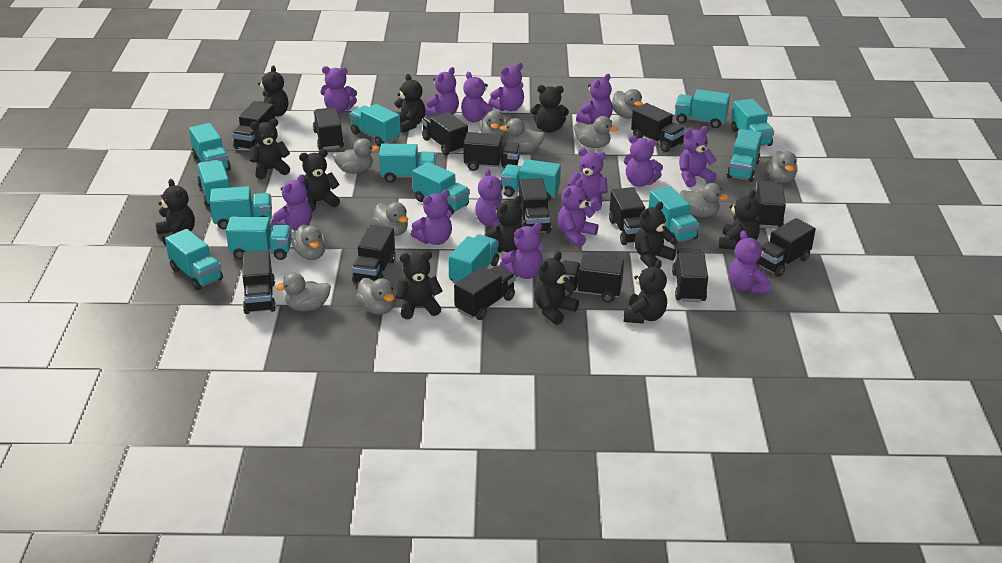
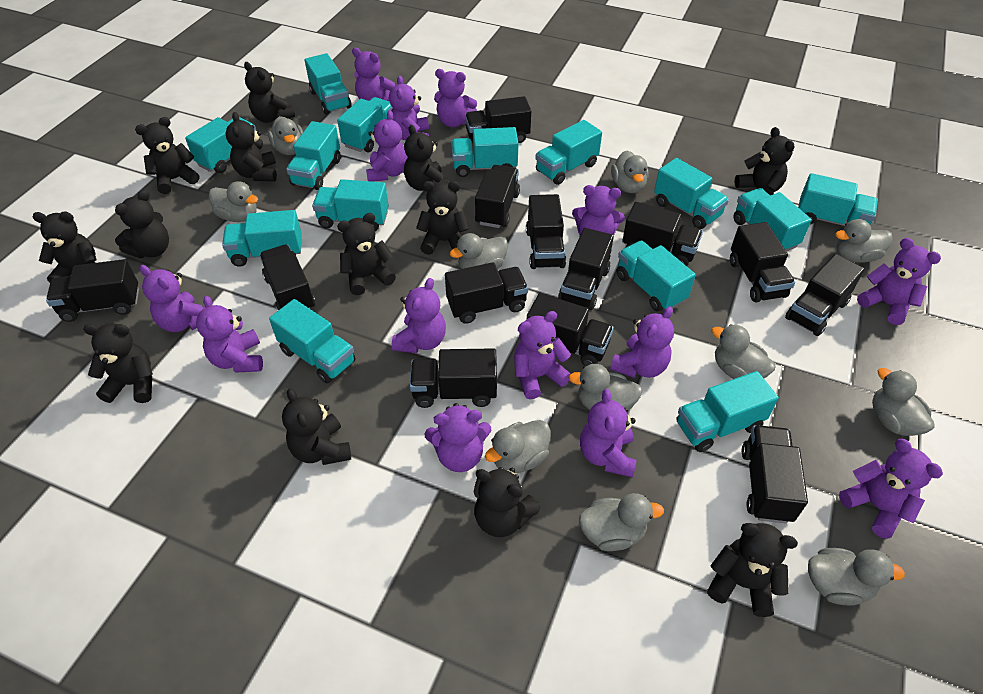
black teddy bear: 12 -> 13
black truck: 14 -> 13

